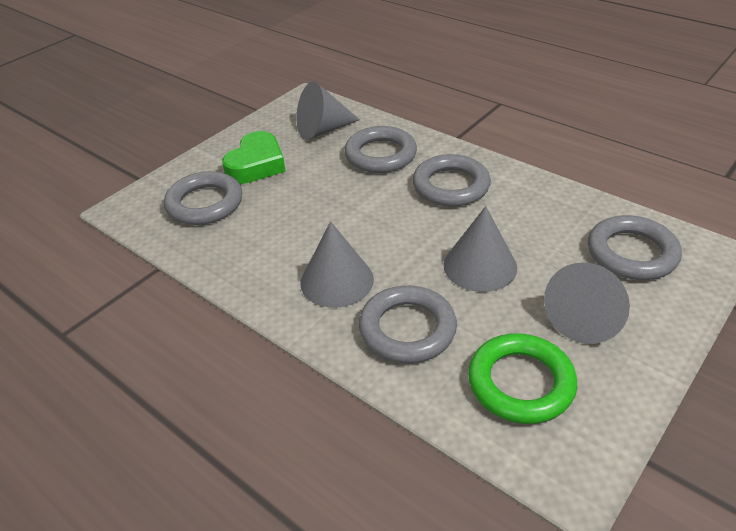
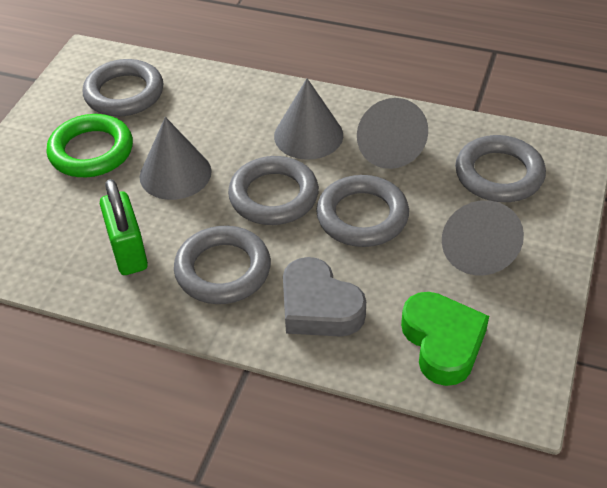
green padlock: 0 -> 1
grey heart: 0 -> 1

